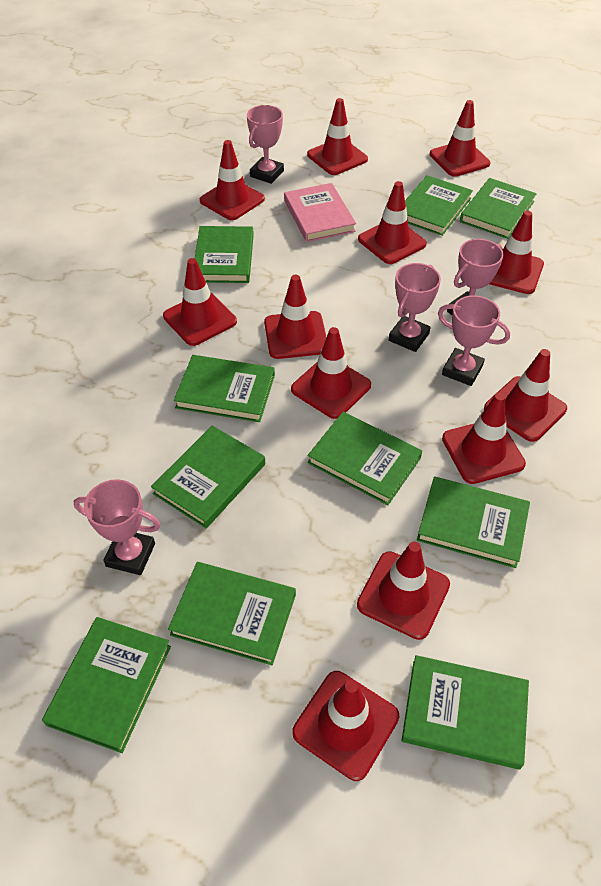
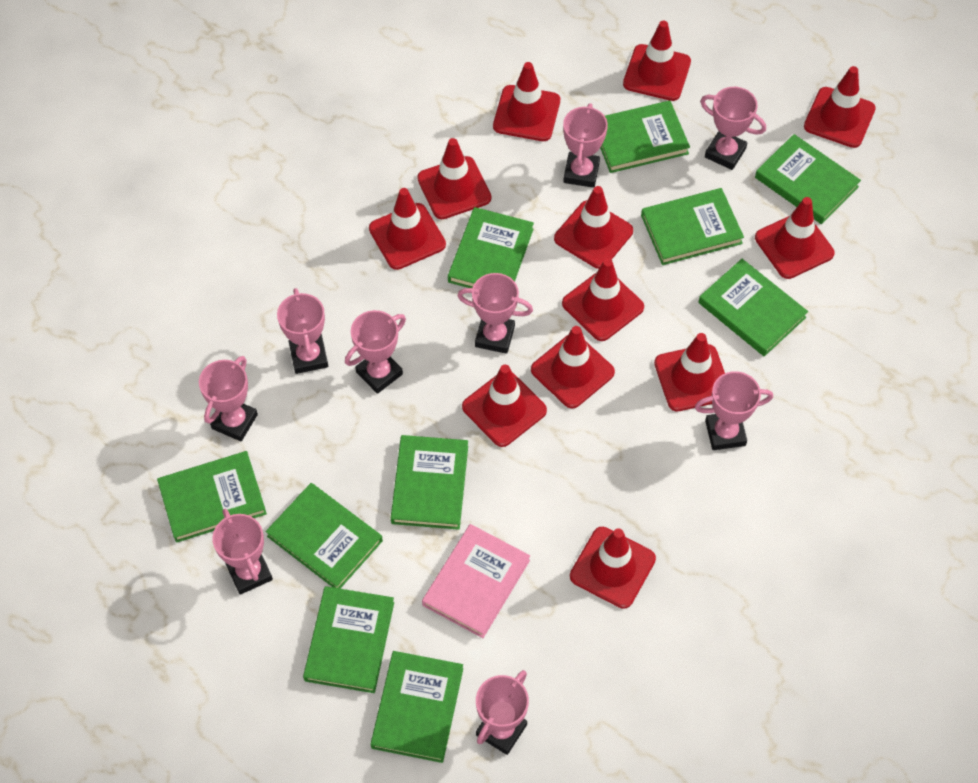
pink trophy: 5 -> 9

